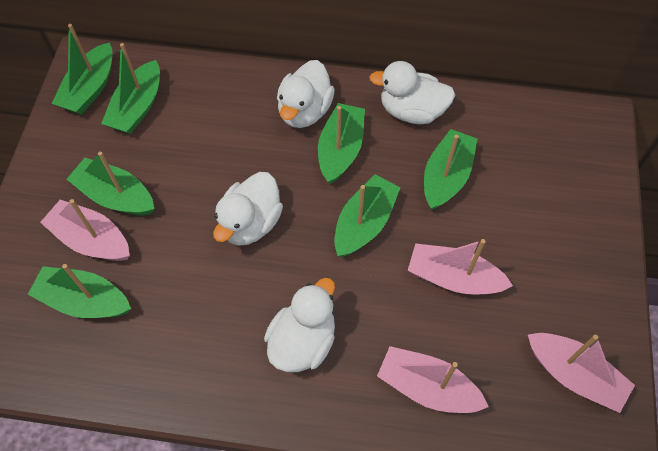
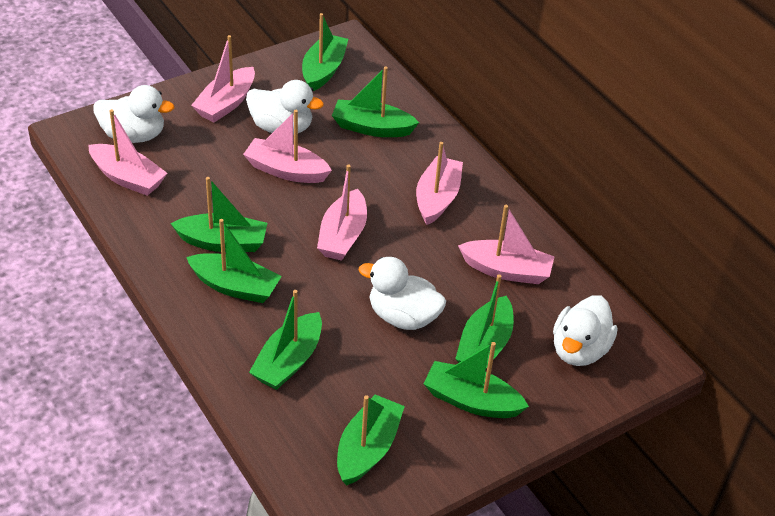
green boat: 7 -> 8
pink boat: 4 -> 6

